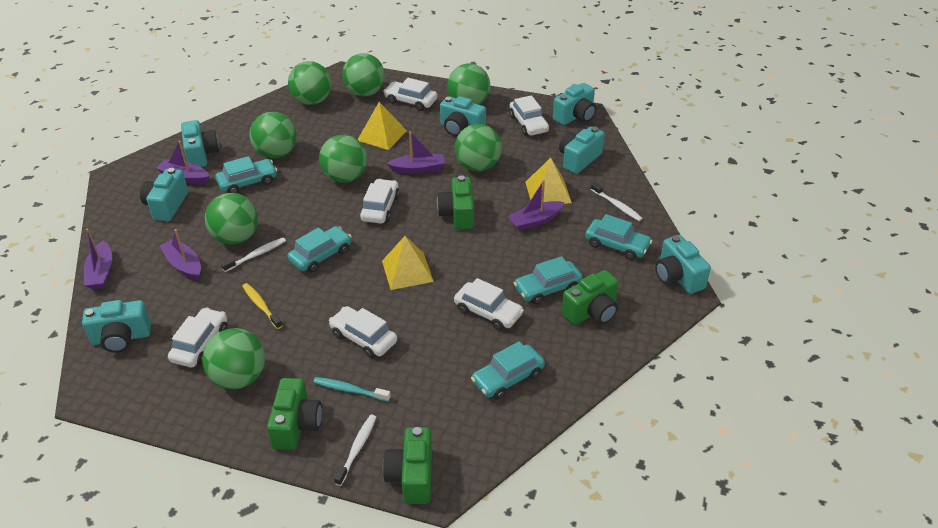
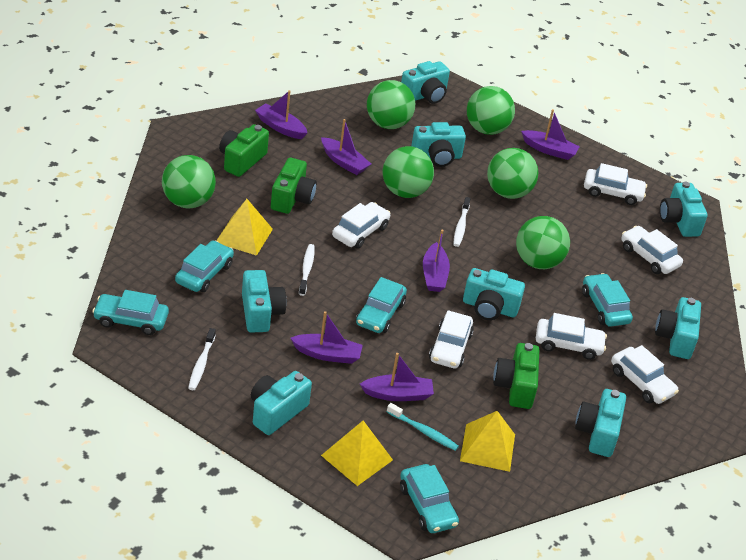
green ball: 8 -> 6
green camera: 4 -> 3
purple boat: 5 -> 6
turquoise camera: 7 -> 8
yellow toothbrush: 1 -> 0

